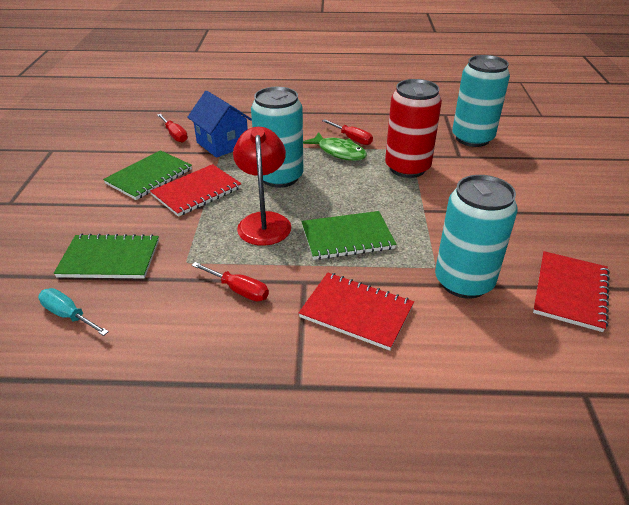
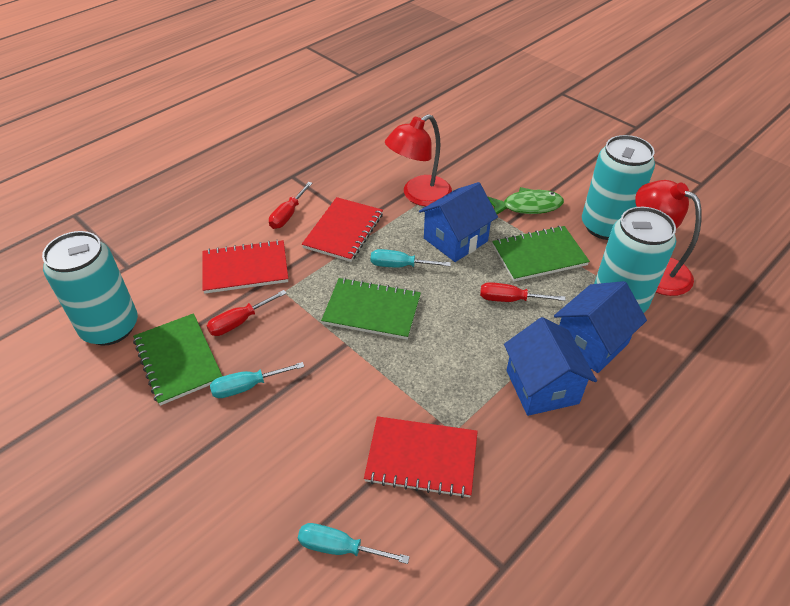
blue house: 1 -> 3
red can: 1 -> 0
red lamp: 1 -> 2
turquoise screwdriver: 1 -> 3

